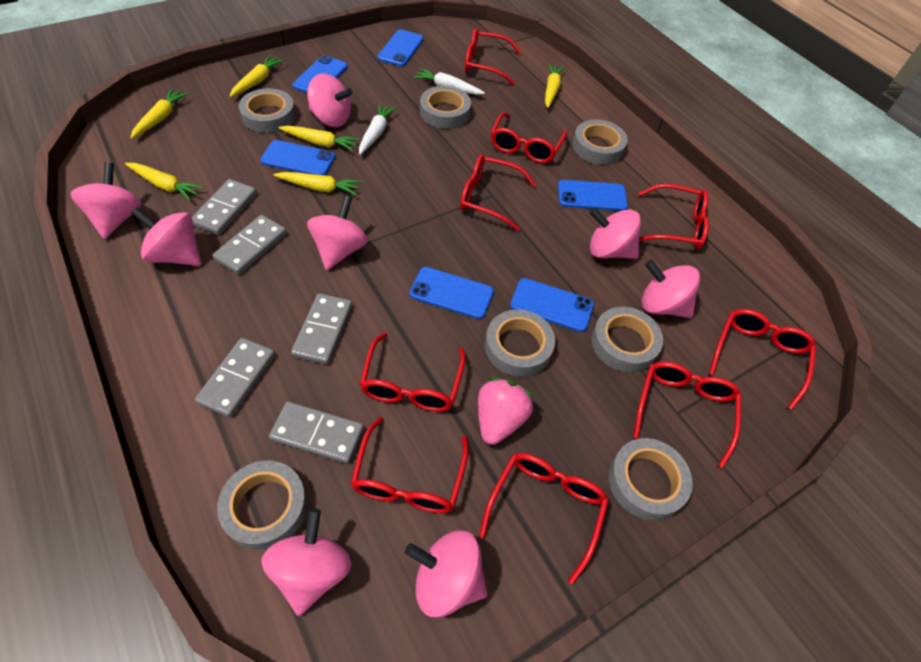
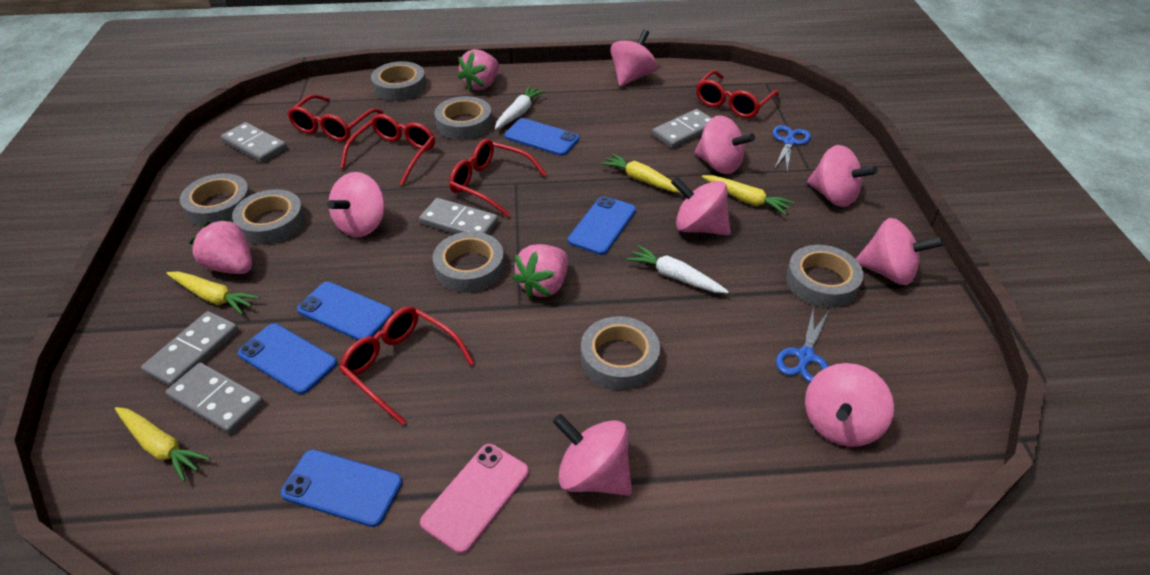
blue phone: 6 -> 5
blue scissors: 0 -> 2
pink phone: 0 -> 1
pink strawberry: 1 -> 3
red glasses: 9 -> 5
yellow carrot: 6 -> 4

